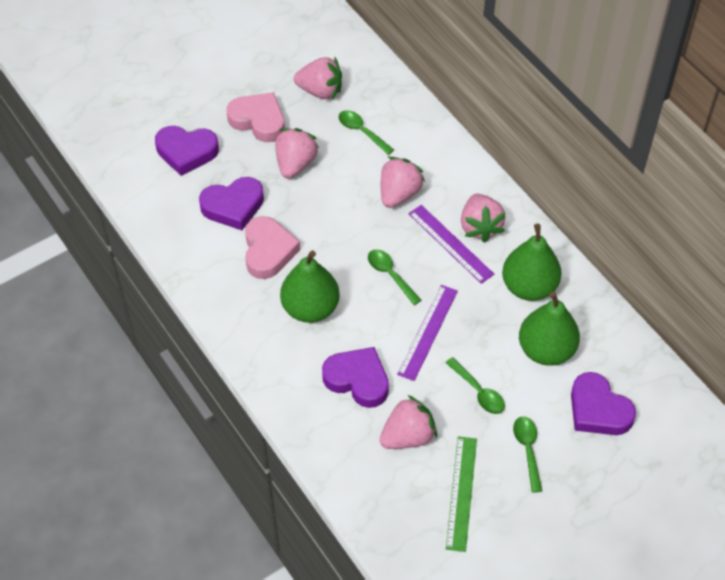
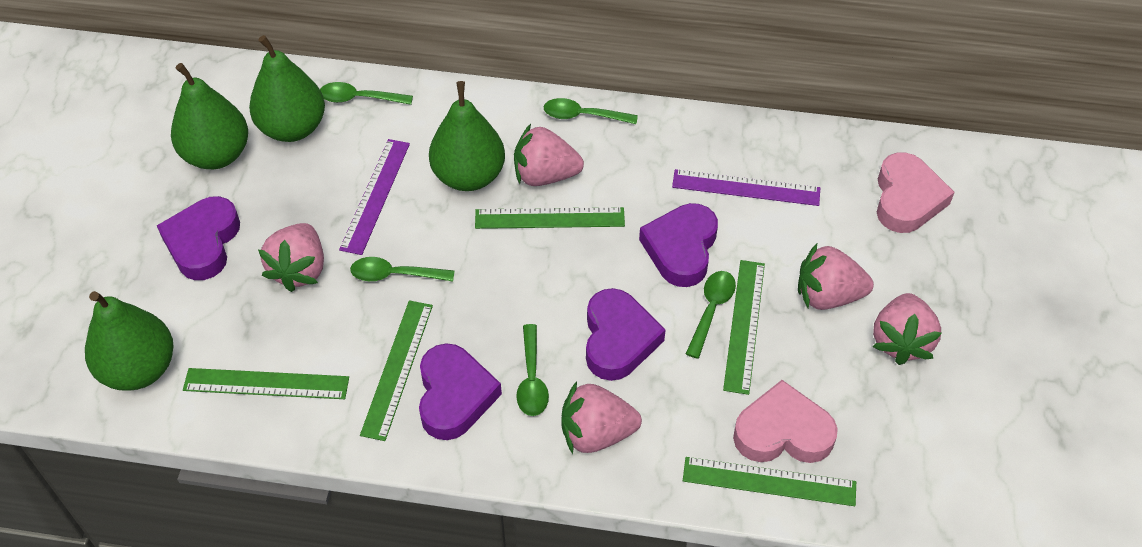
green pear: 3 -> 4
green ruler: 1 -> 5
green spoon: 4 -> 5

